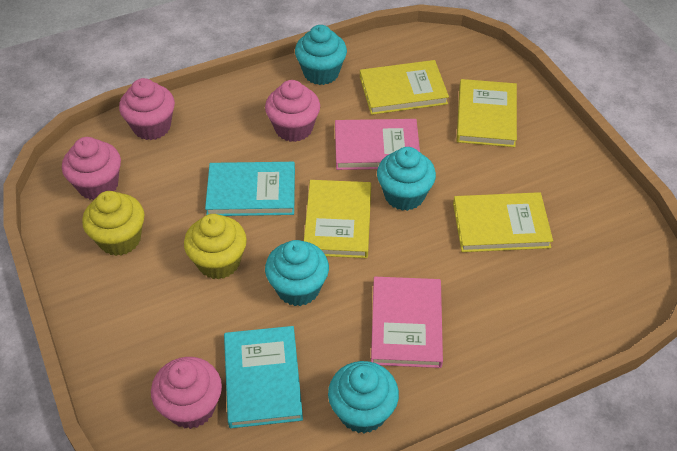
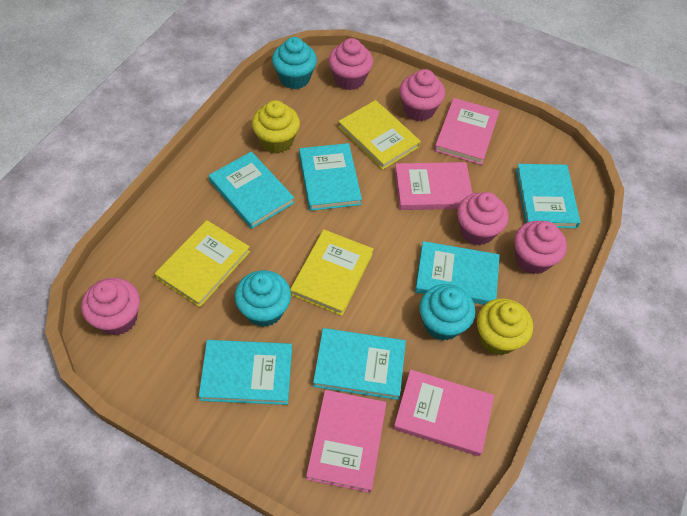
pink book: 2 -> 4
pink cupcake: 4 -> 5
turquoise book: 2 -> 6
turquoise cupcake: 4 -> 3
yellow book: 4 -> 3

